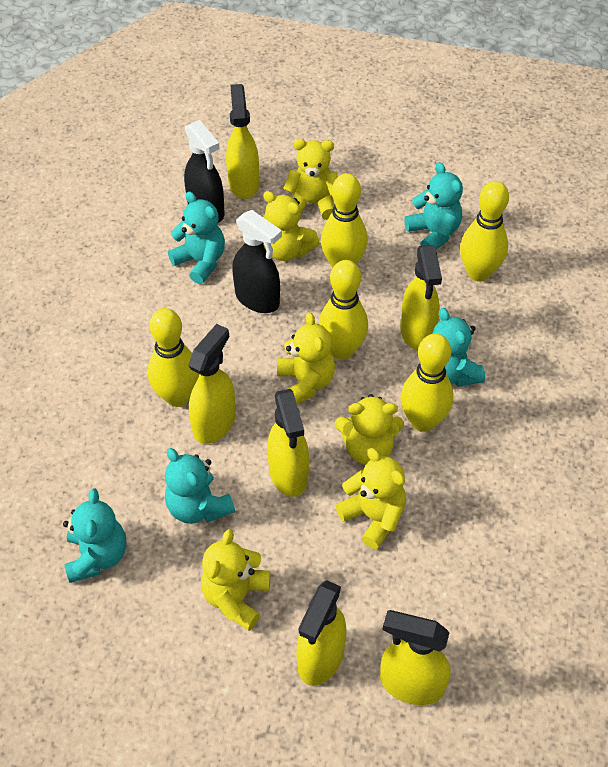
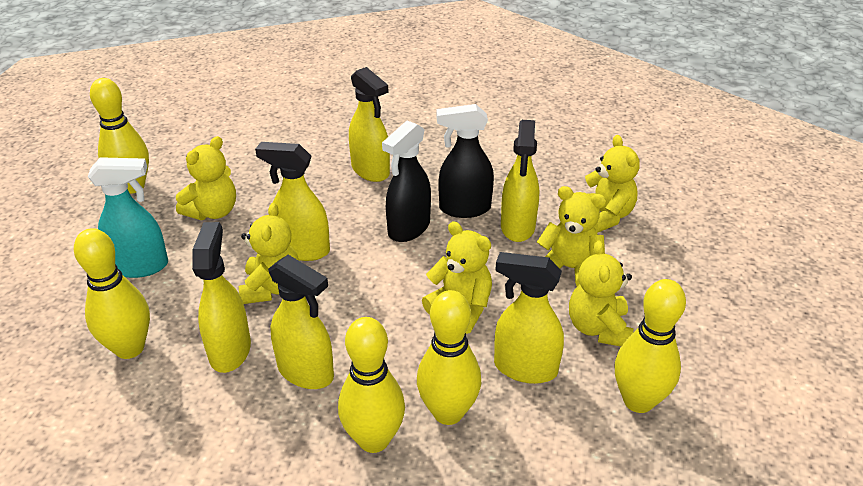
turquoise spray bottle: 0 -> 1
turquoise teddy bear: 5 -> 0

